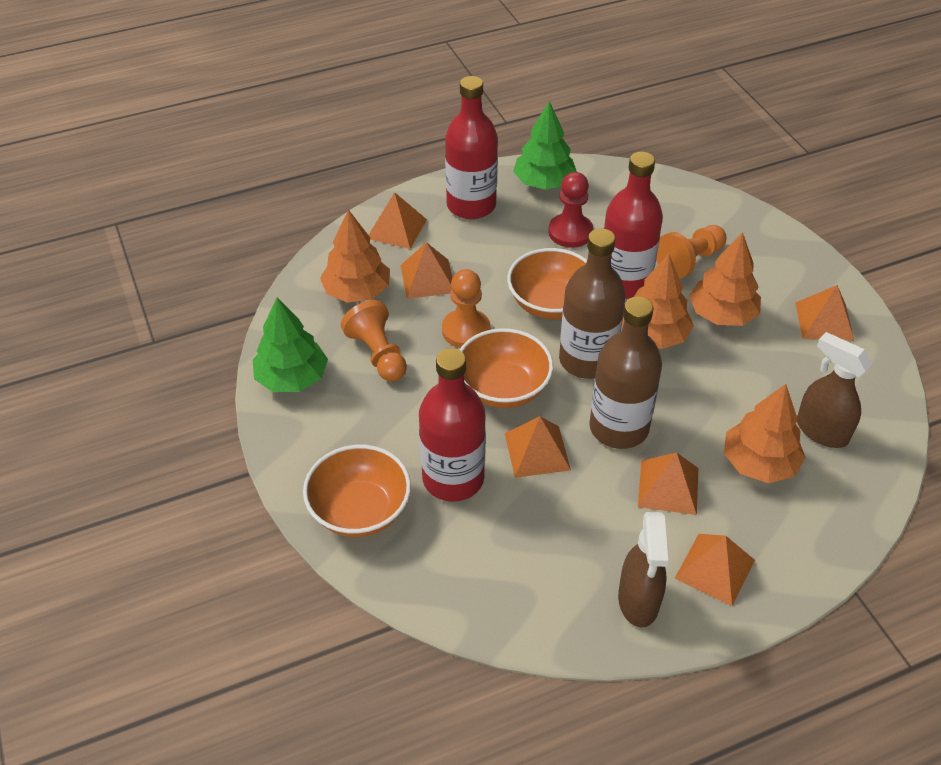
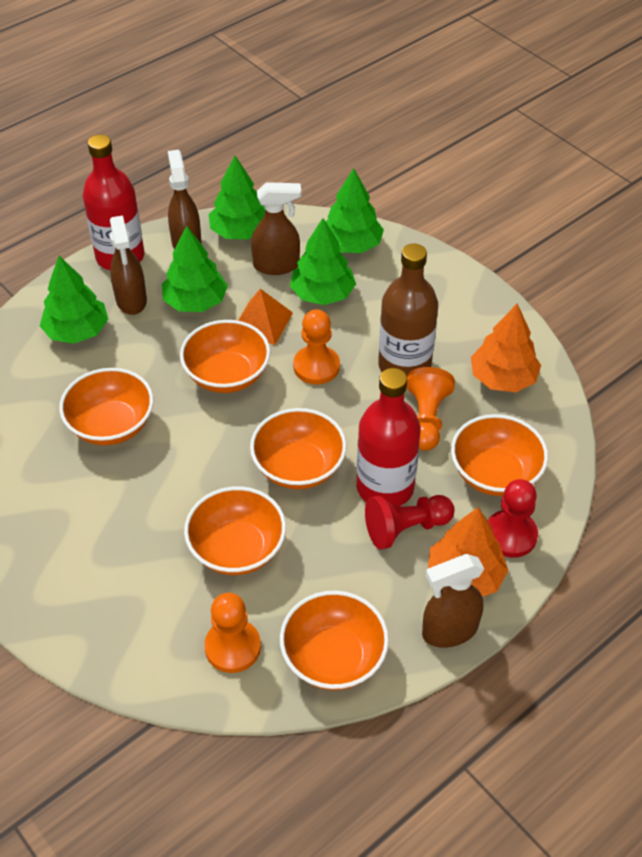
brown bottle: 2 -> 1
brown spray bottle: 2 -> 4
green tree: 2 -> 5
orange bowl: 3 -> 6
orange pyramid: 6 -> 1
orange tree: 4 -> 2
red bottle: 3 -> 2
red pawn: 1 -> 2

